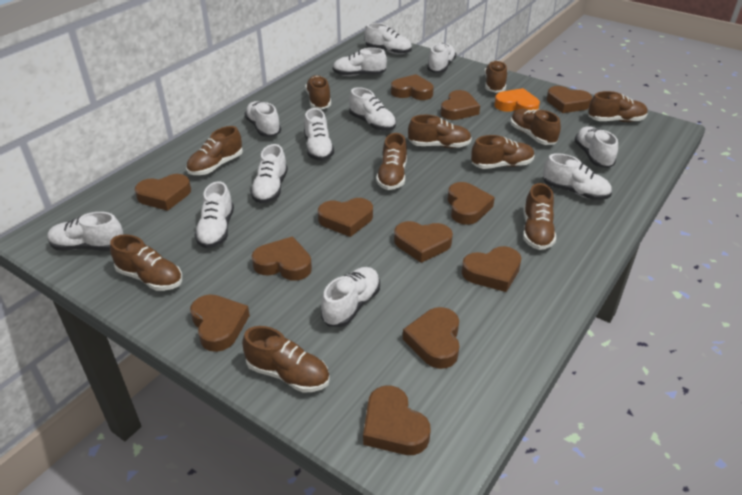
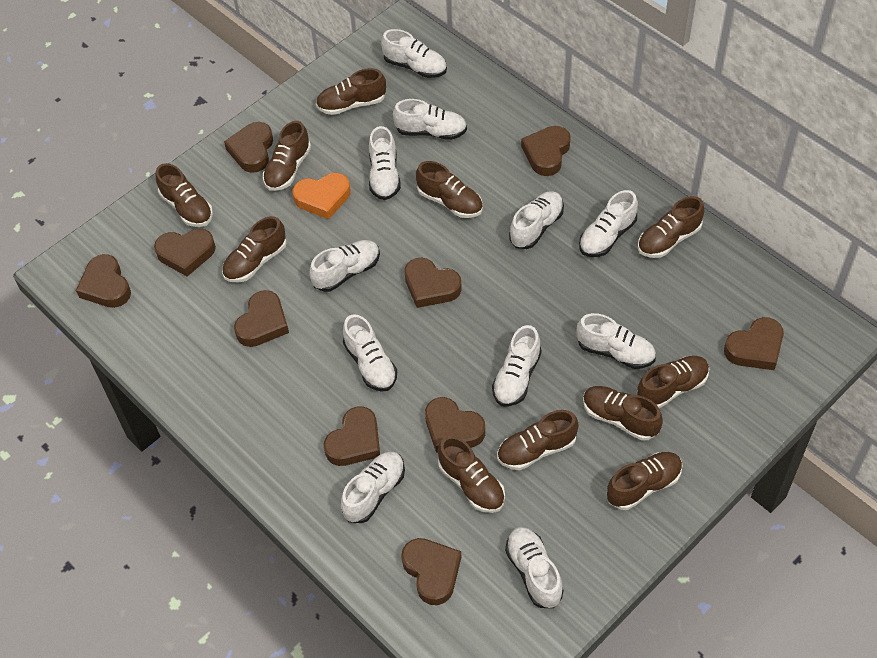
brown heart: 12 -> 10
white shoe: 12 -> 11

